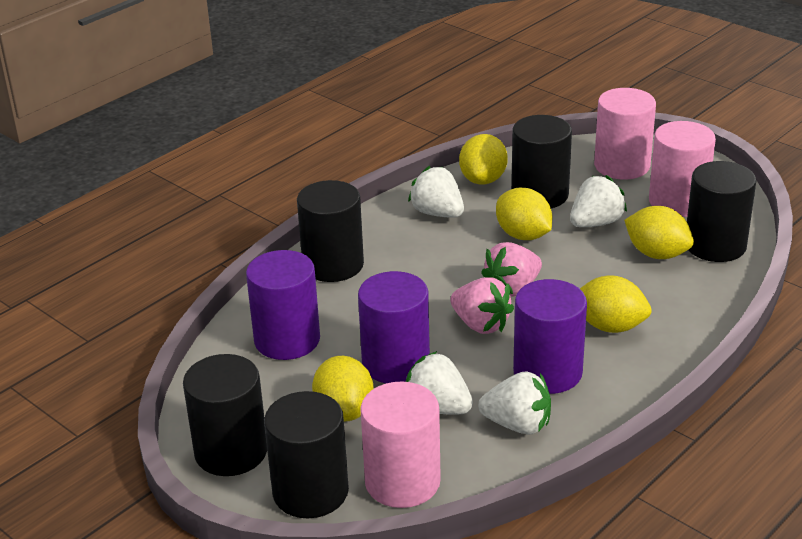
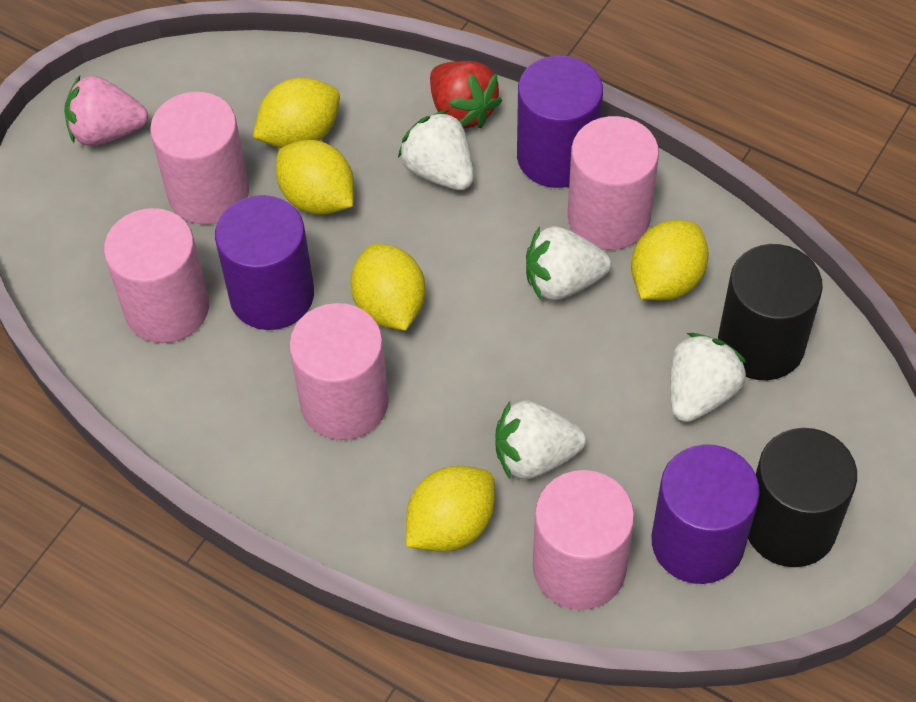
black cylinder: 5 -> 2
pink cylinder: 3 -> 5
pink strawberry: 2 -> 1
red strawberry: 0 -> 1

